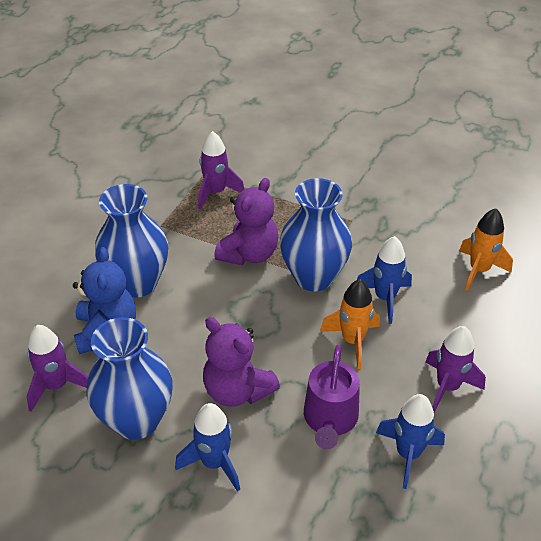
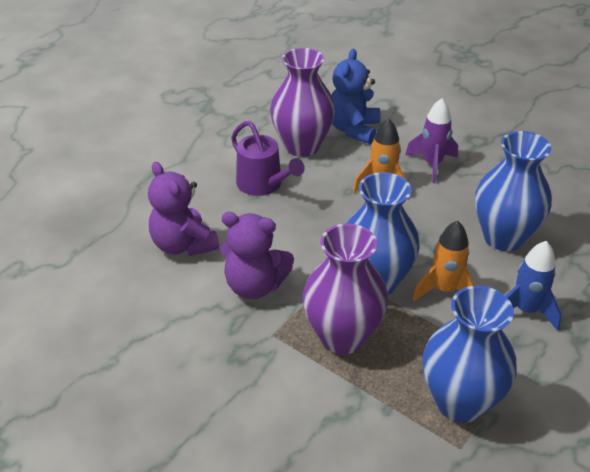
blue rocket: 3 -> 1
purple rocket: 3 -> 1
purple vase: 0 -> 2

